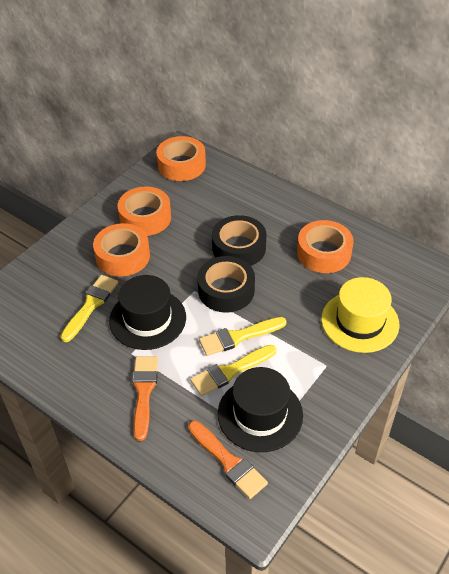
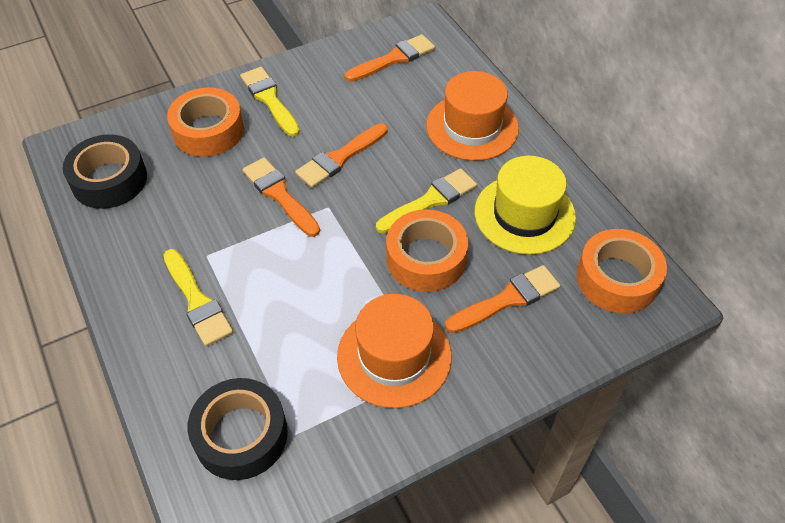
black hat: 2 -> 0
orange brush: 2 -> 4
orange hat: 0 -> 2
orange tape: 4 -> 3

